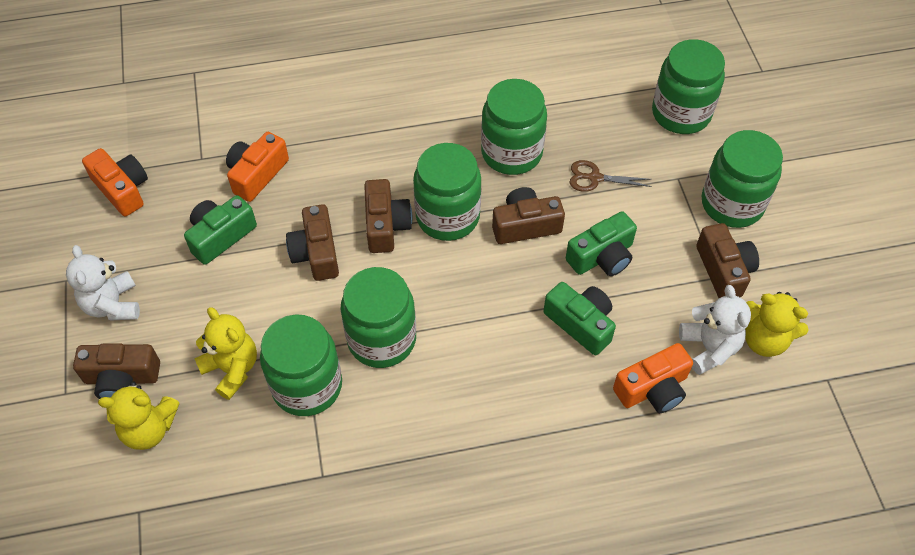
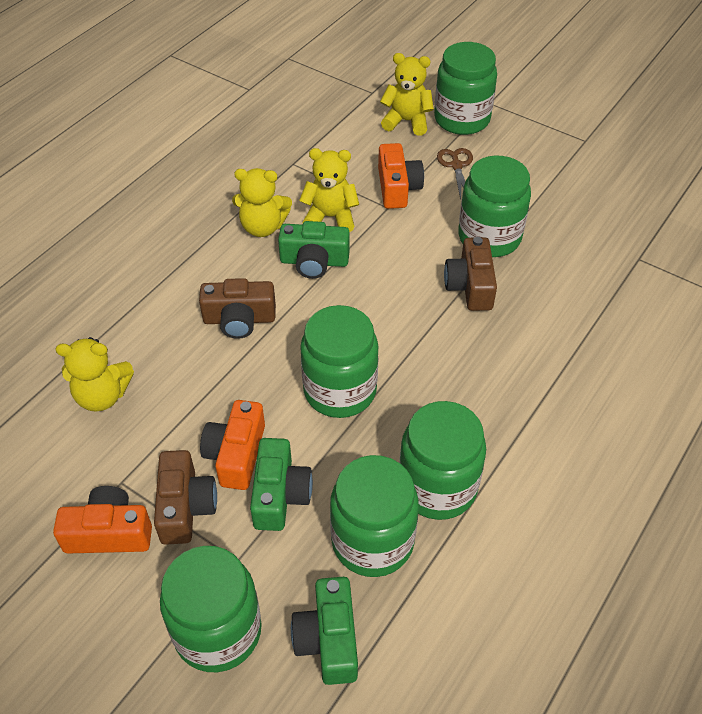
brown camera: 5 -> 3
white teddy bear: 2 -> 0
yellow teddy bear: 3 -> 4

